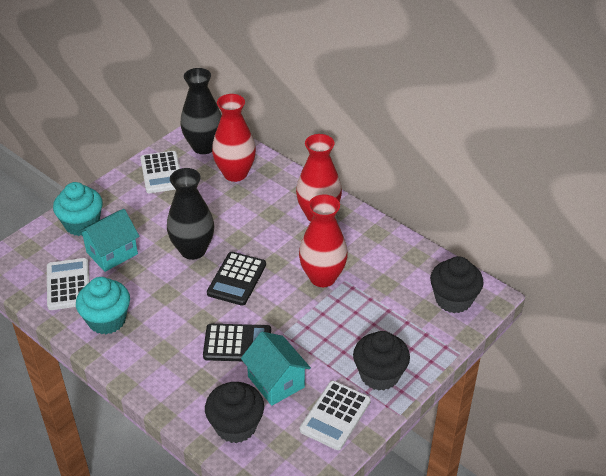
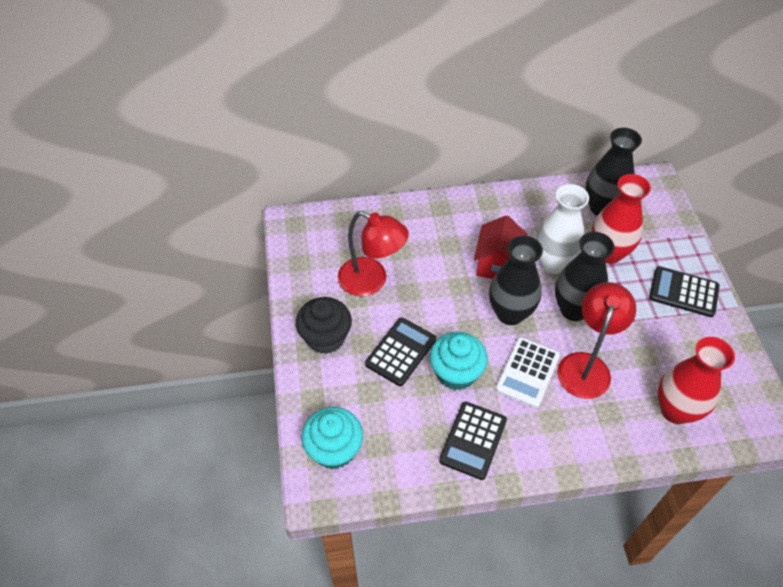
black calculator: 2 -> 3
black cupcake: 3 -> 1
black vase: 2 -> 3
red house: 0 -> 1
red lamp: 0 -> 2
red vase: 3 -> 2
turquoise house: 2 -> 0
white calculator: 3 -> 1
white vase: 0 -> 1

